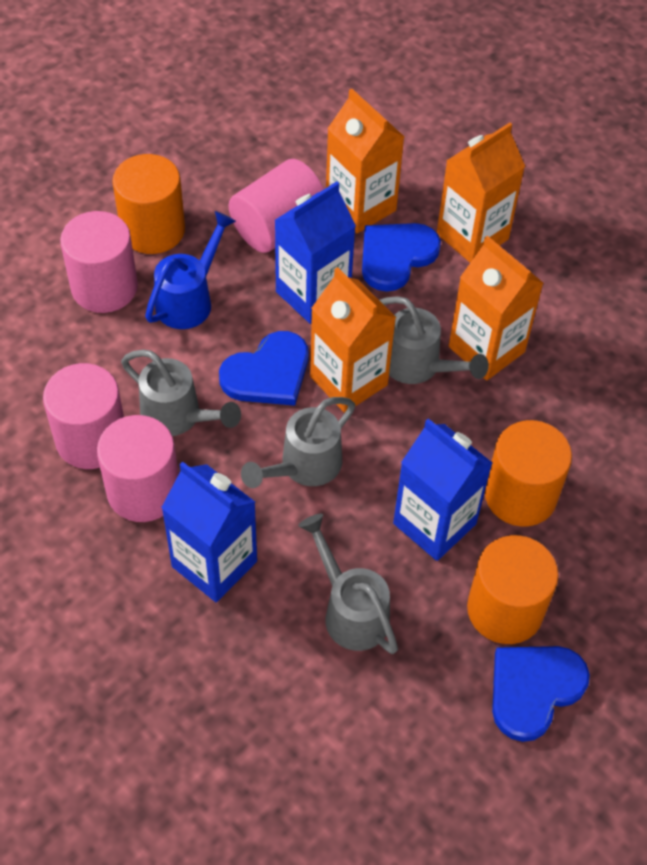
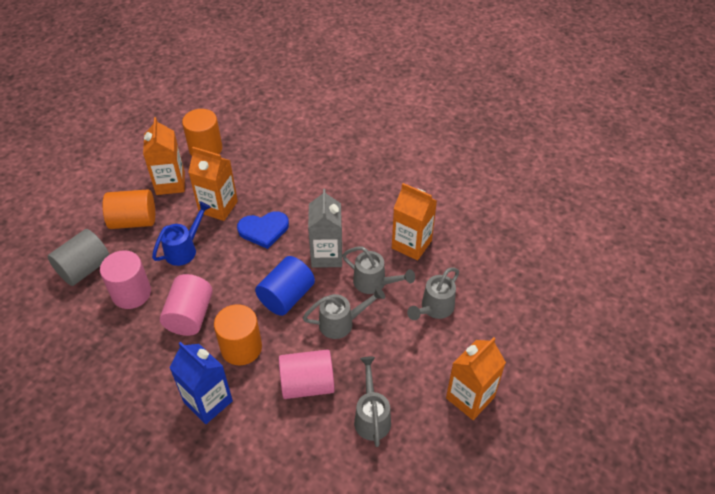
blue carton: 3 -> 1
blue cylinder: 0 -> 1
blue heart: 3 -> 1
grey carton: 0 -> 1
grey cylinder: 0 -> 1
pink cylinder: 4 -> 3

